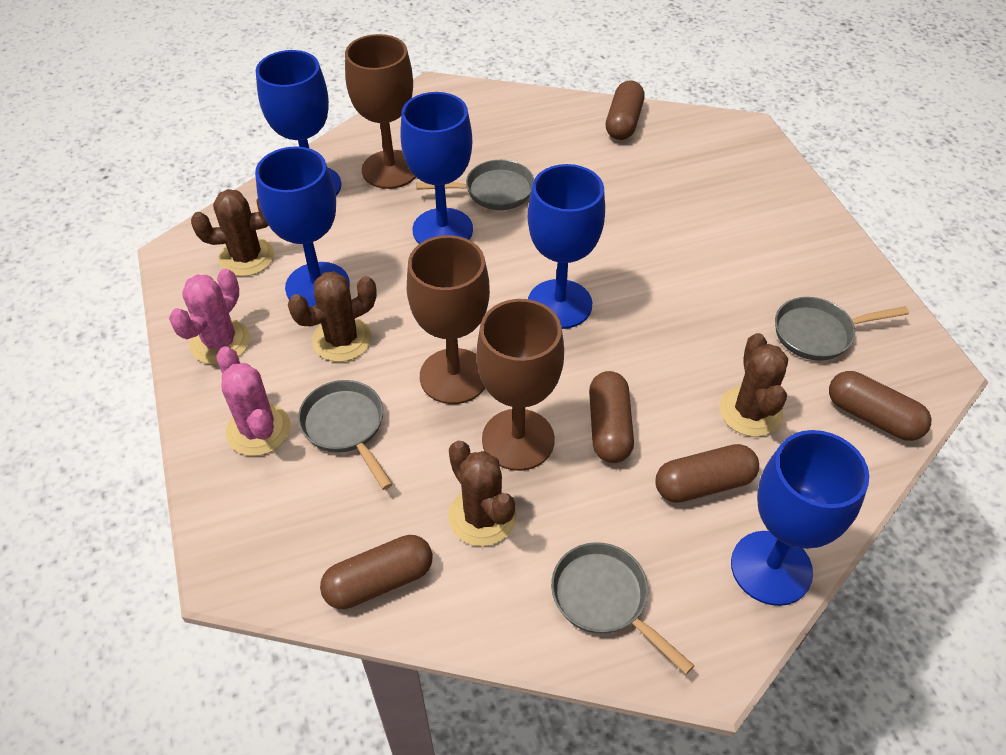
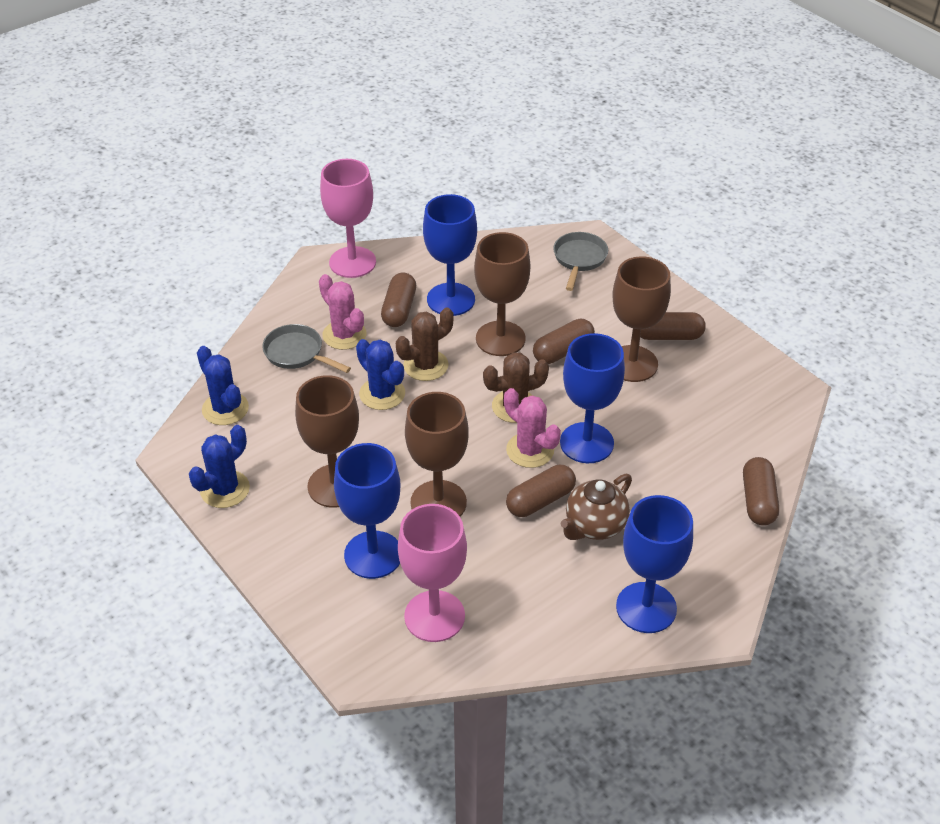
blue cactus: 0 -> 3
blue goblet: 5 -> 4
brown cactus: 4 -> 2
brown goblet: 3 -> 4
brown teapot: 0 -> 1
grey pan: 4 -> 2
pink goblet: 0 -> 2

